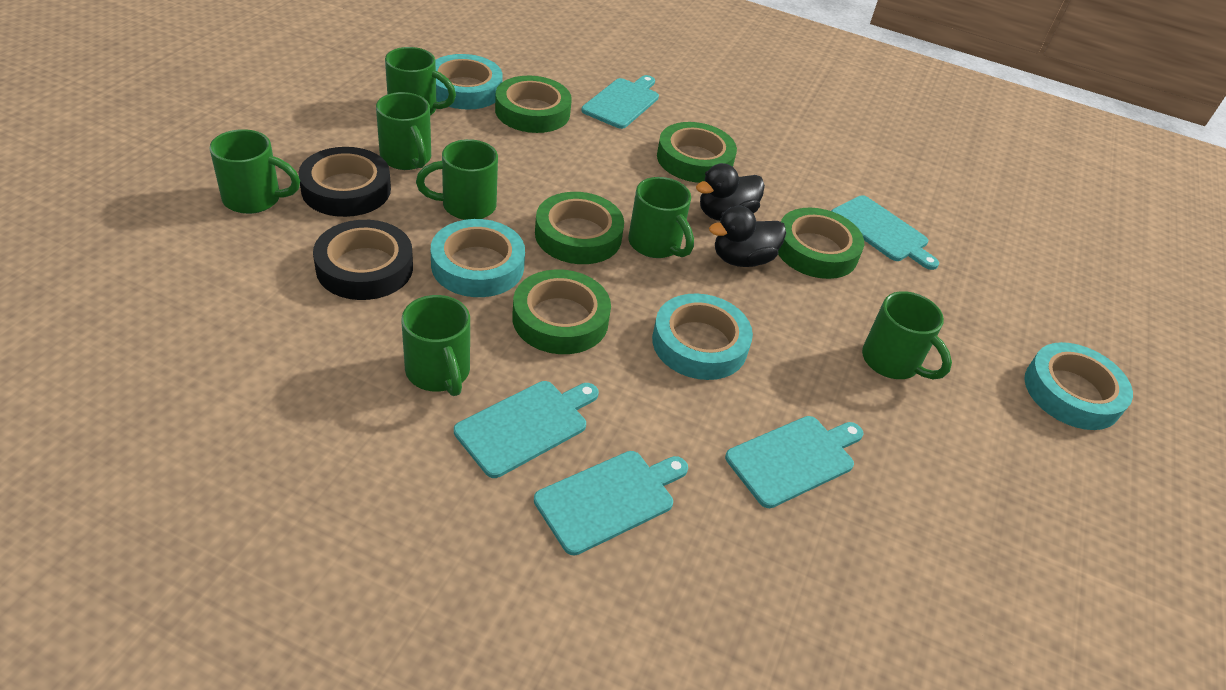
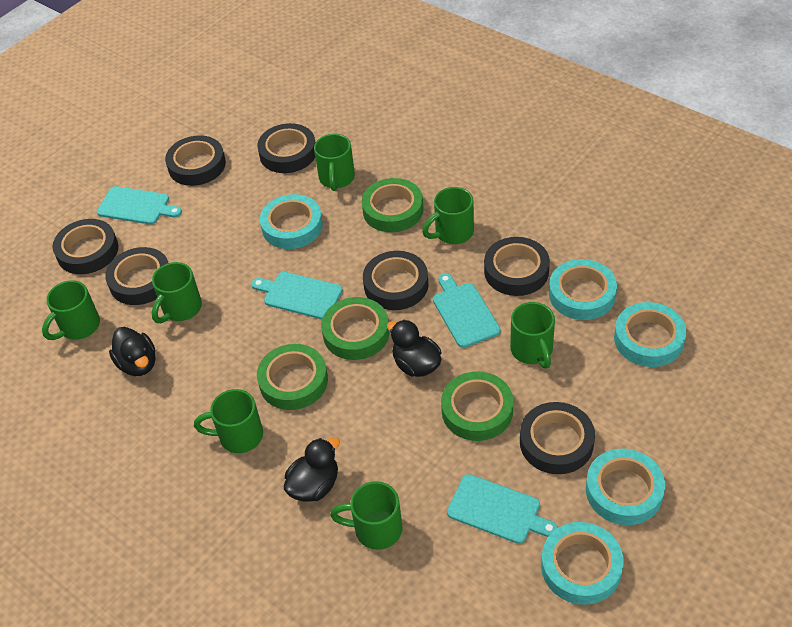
black duck: 2 -> 3
black tape: 2 -> 7
green tape: 5 -> 4
turquoise cutting board: 5 -> 4
turquoise tape: 4 -> 5

